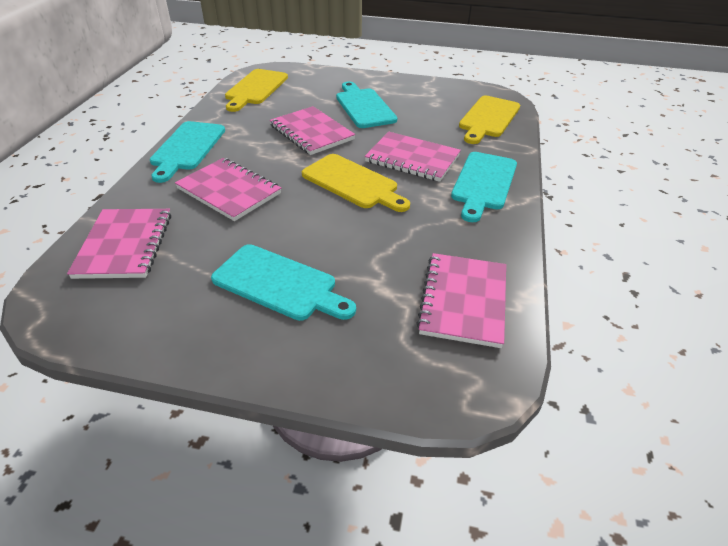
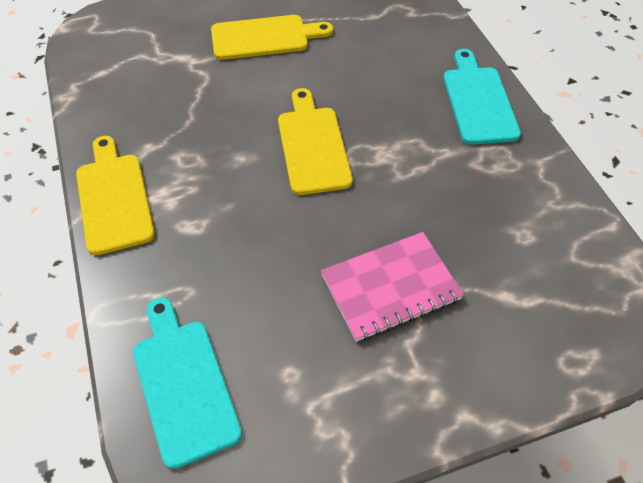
pink notebook: 5 -> 1
turquoise cutting board: 4 -> 2

